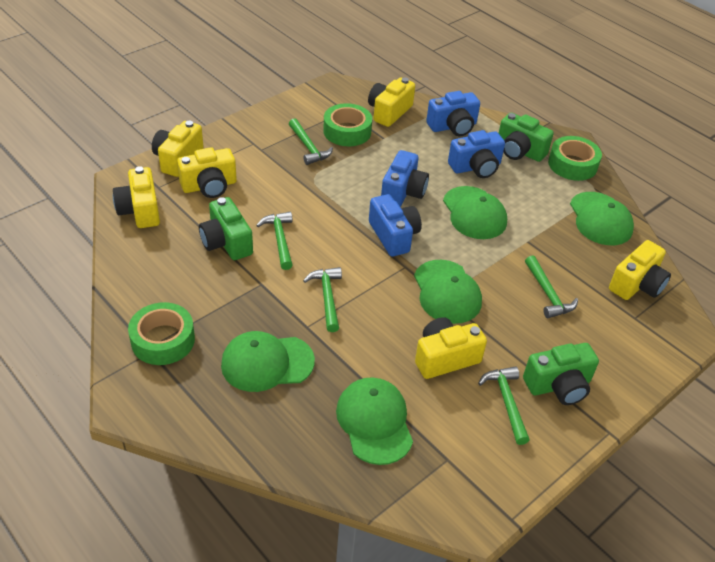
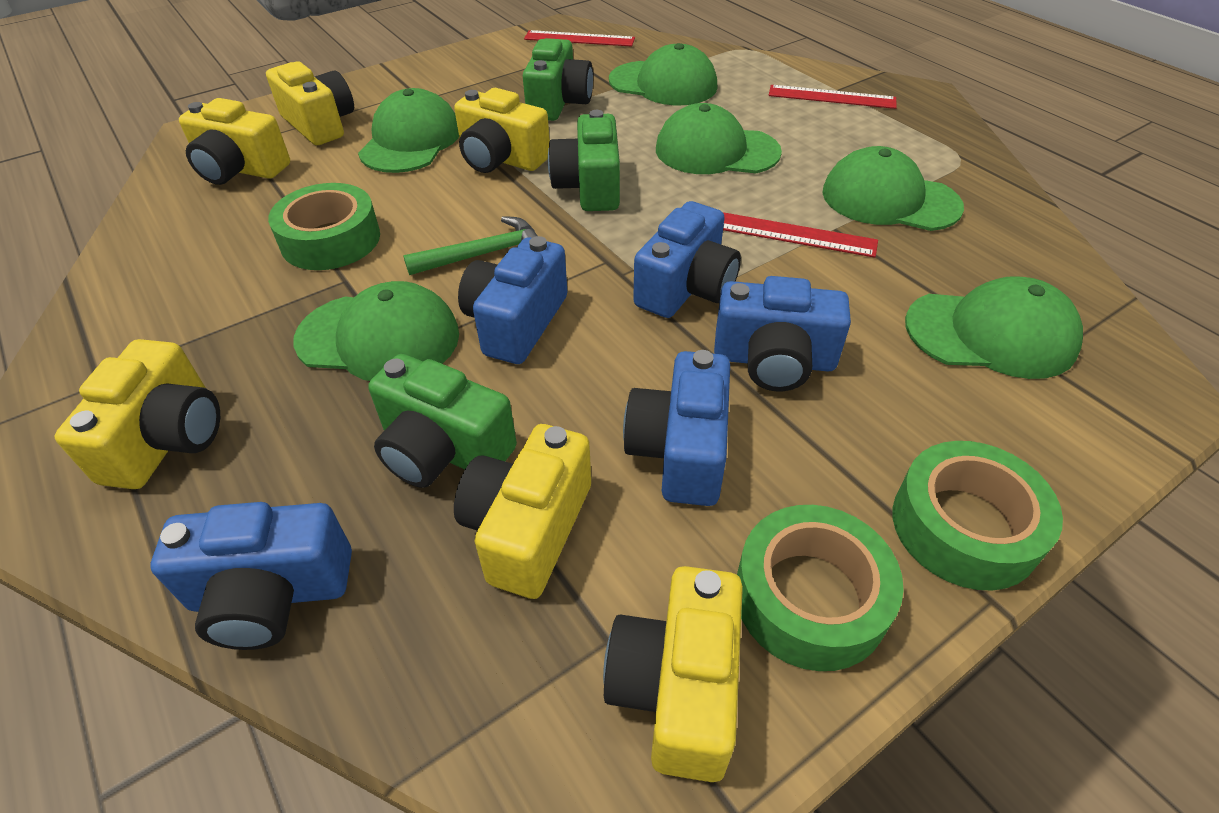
blue camera: 4 -> 5
green cap: 5 -> 6
green hammer: 5 -> 1
red ruler: 0 -> 3

